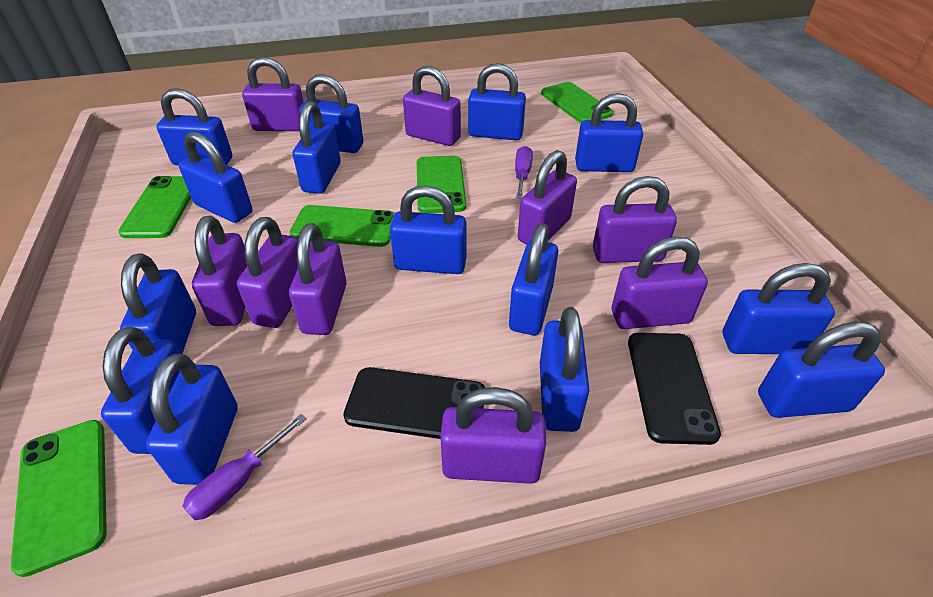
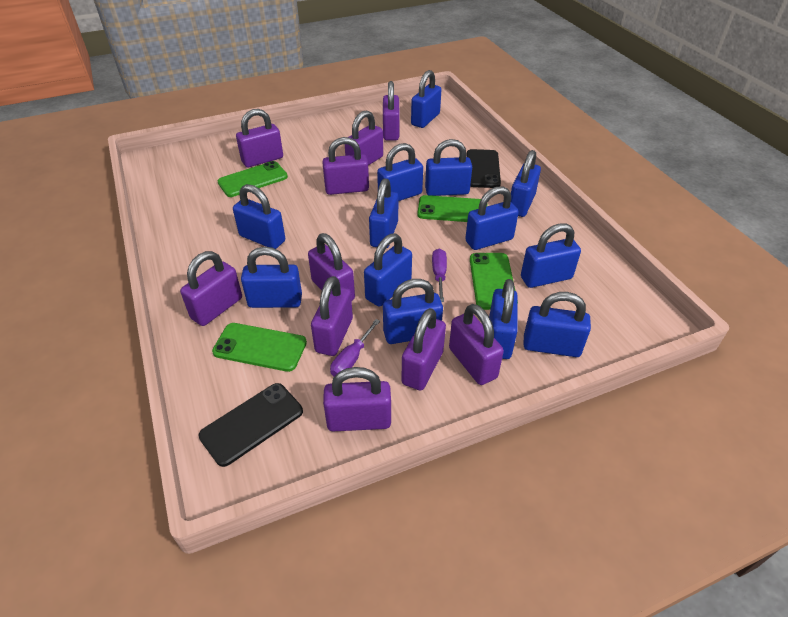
blue padlock: 14 -> 13
green phone: 5 -> 4
purple padlock: 9 -> 10

